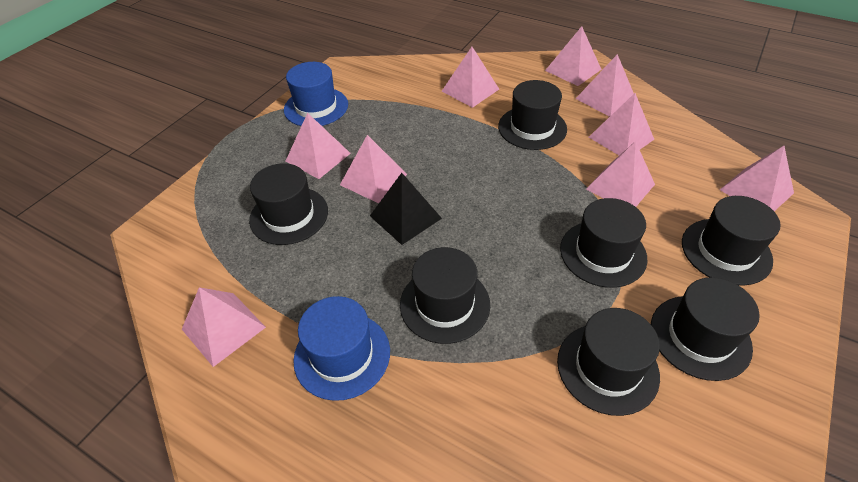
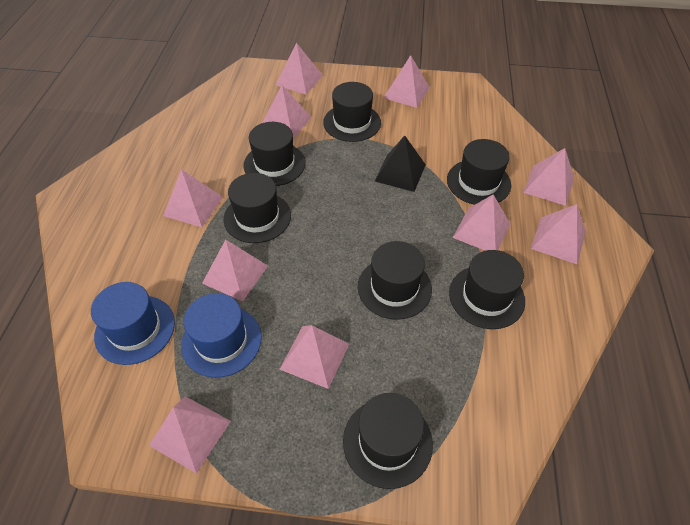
pink pyramid: 9 -> 10

